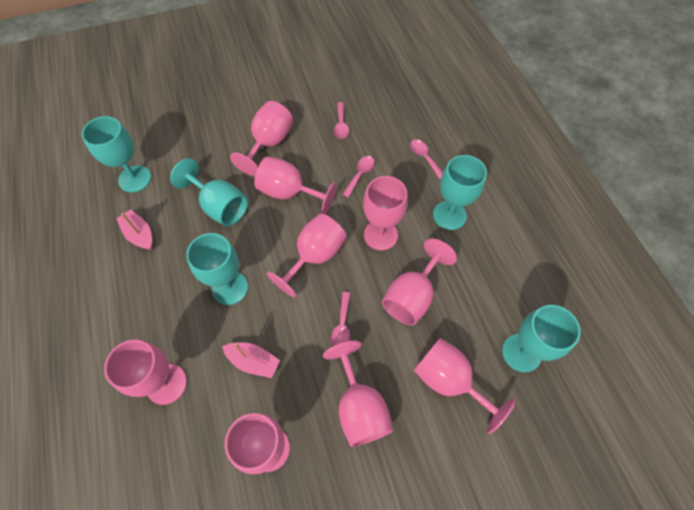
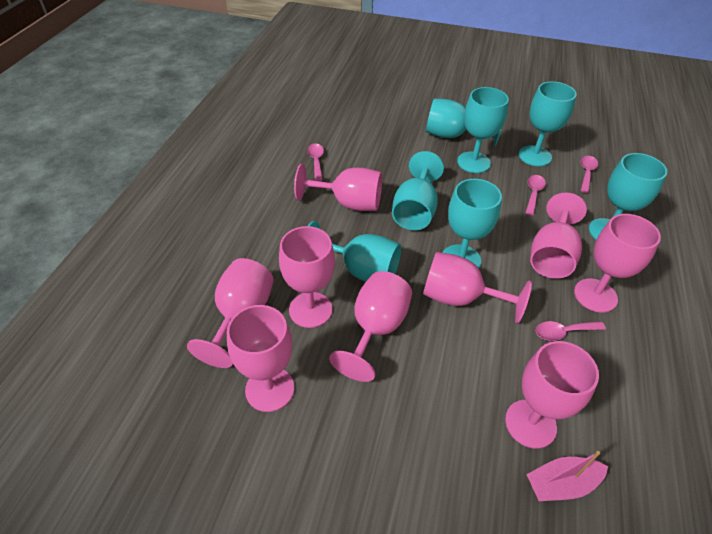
pink boat: 2 -> 1
turquoise goblet: 5 -> 7

